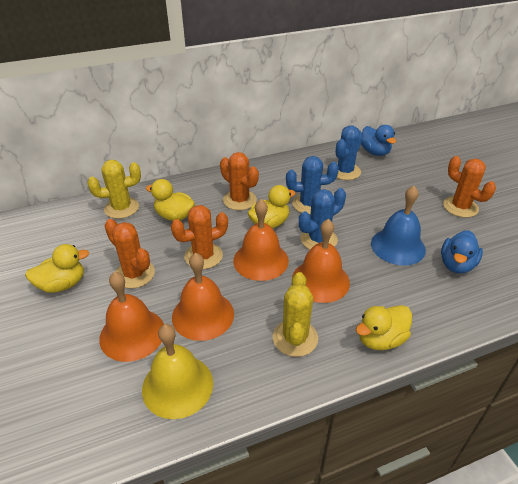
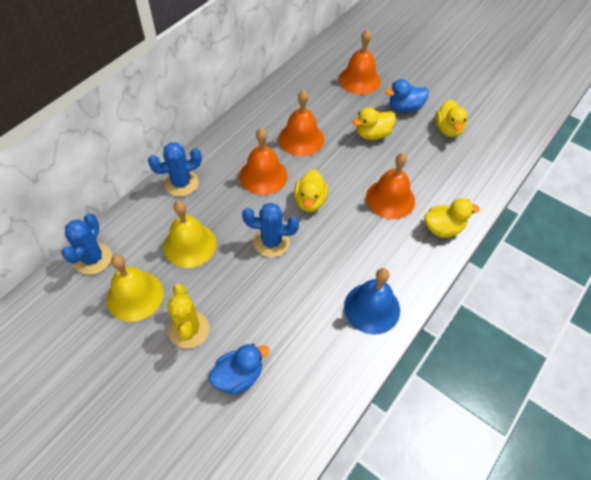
orange cactus: 4 -> 0
yellow bell: 1 -> 2
yellow cactus: 2 -> 1

